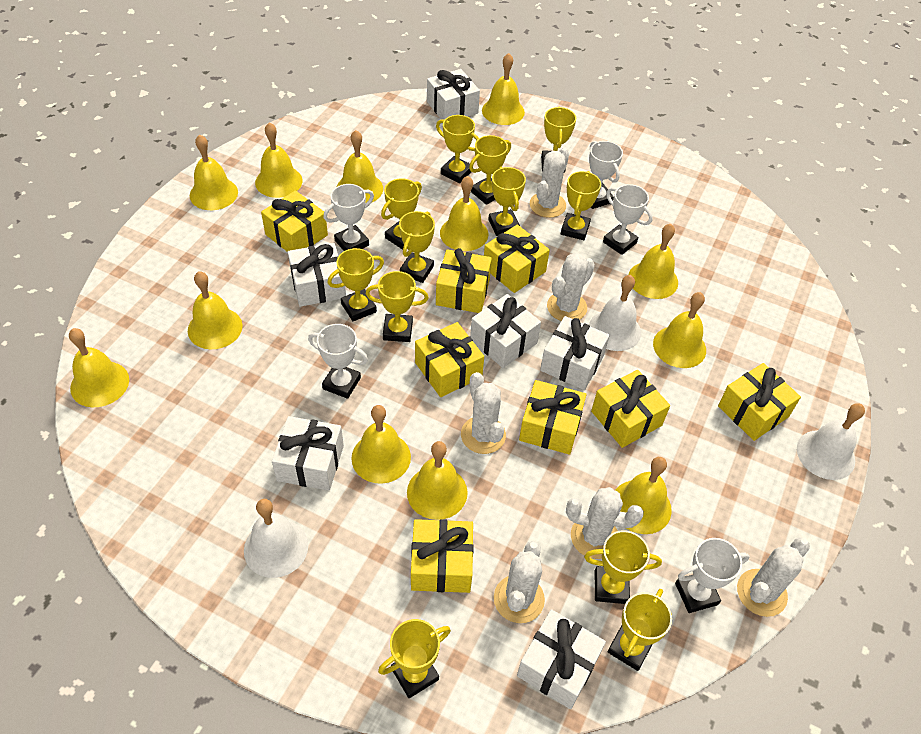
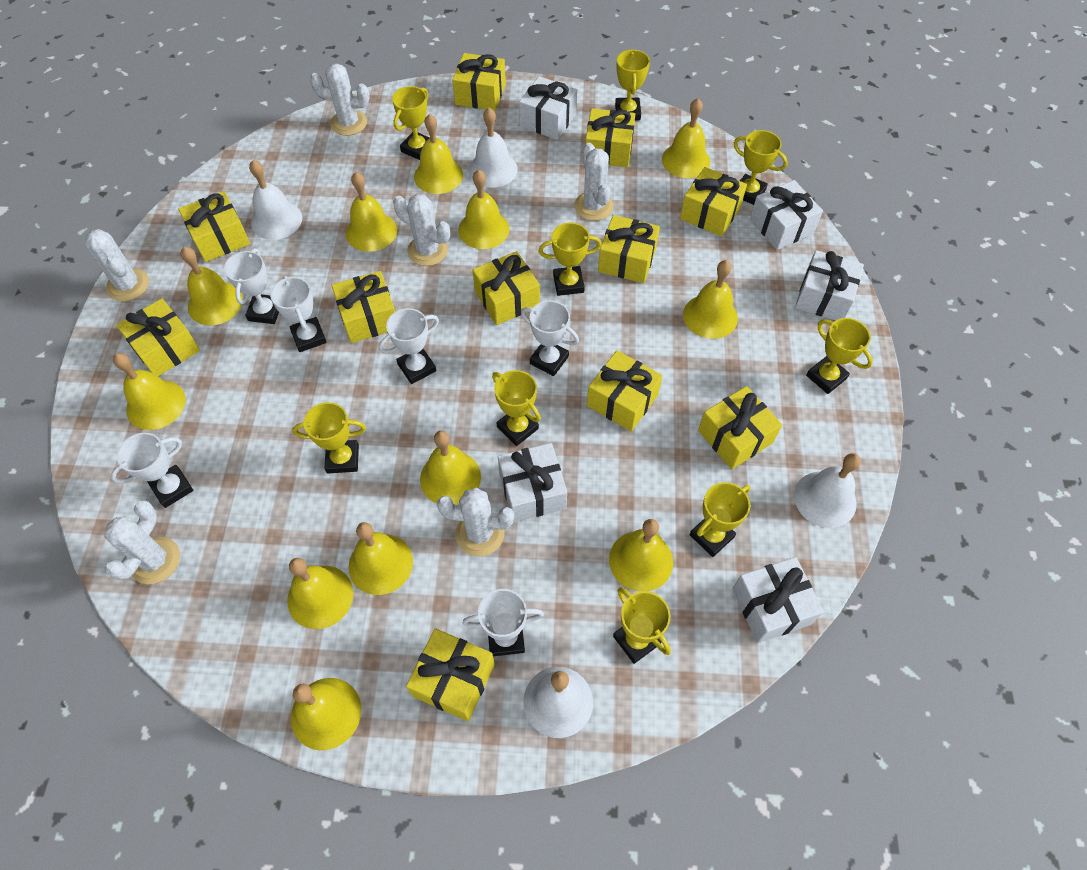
white bell: 3 -> 4
white gift: 6 -> 5
white trophy: 5 -> 6
yellow gift: 8 -> 11
yellow trophy: 12 -> 9

